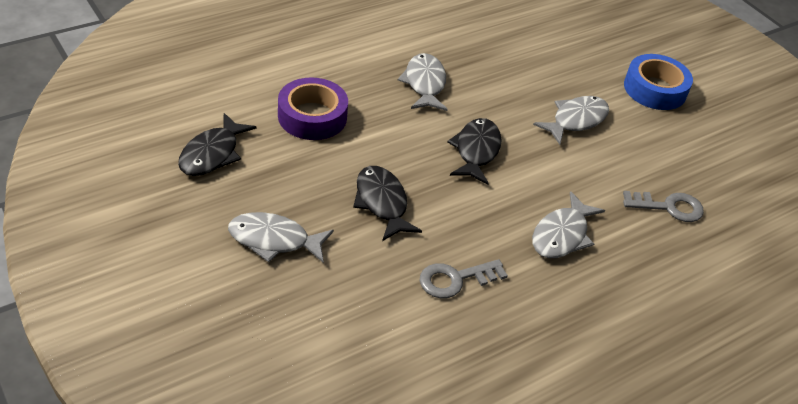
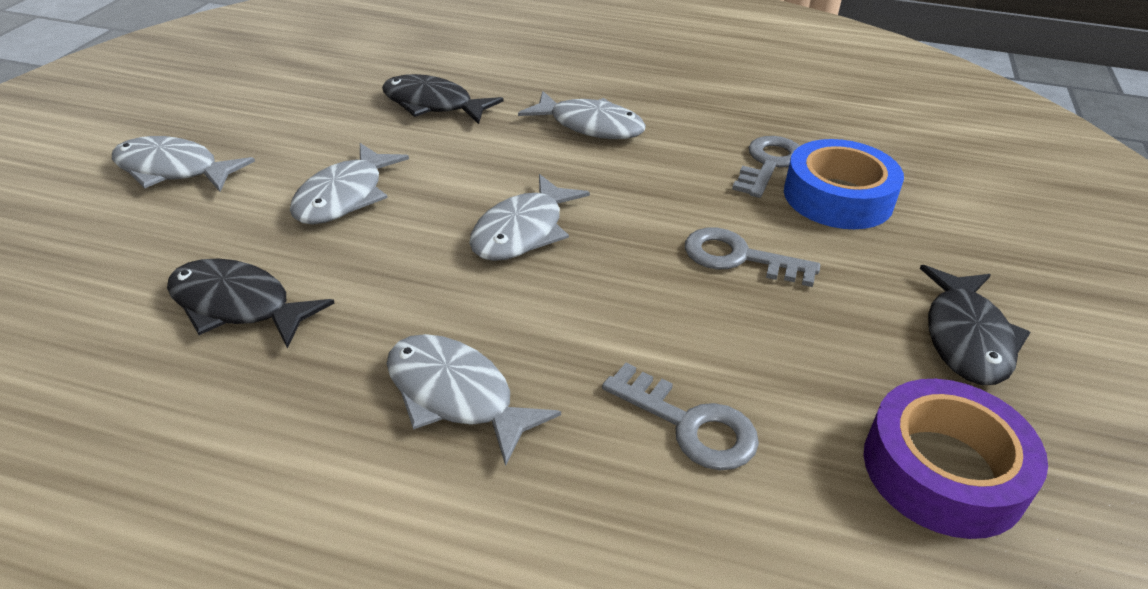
grey fish: 4 -> 5
grey key: 2 -> 3

